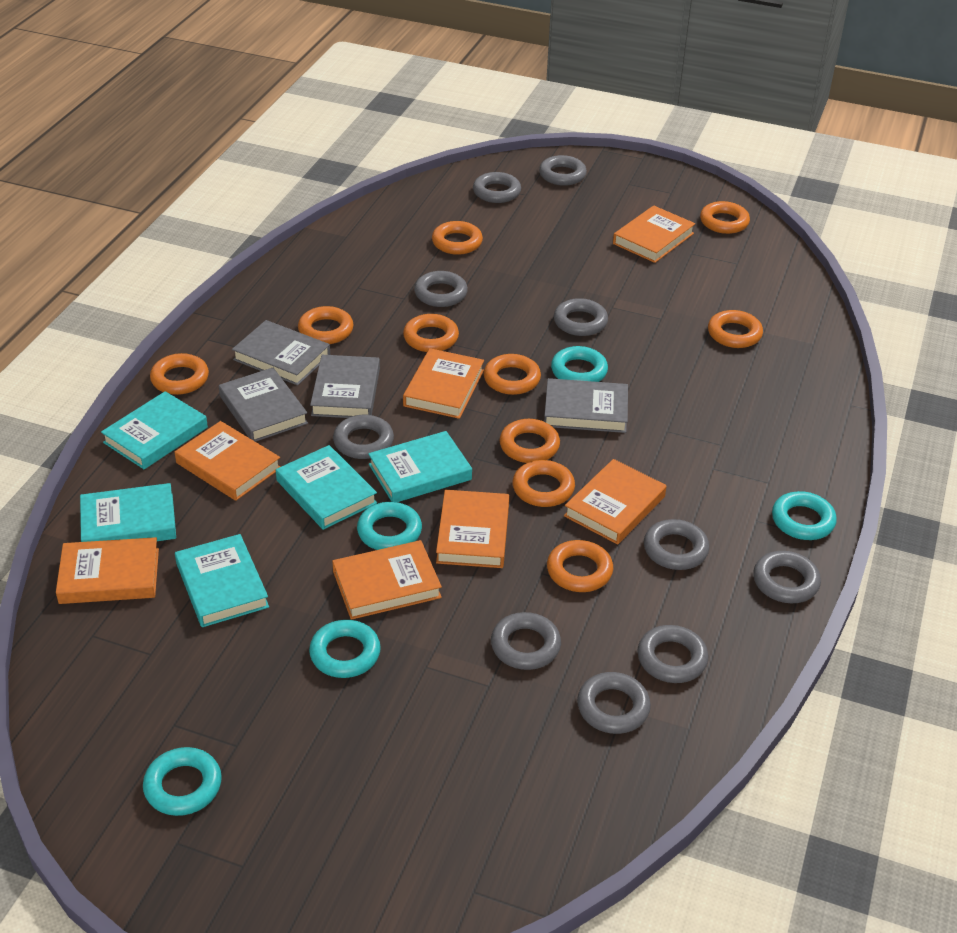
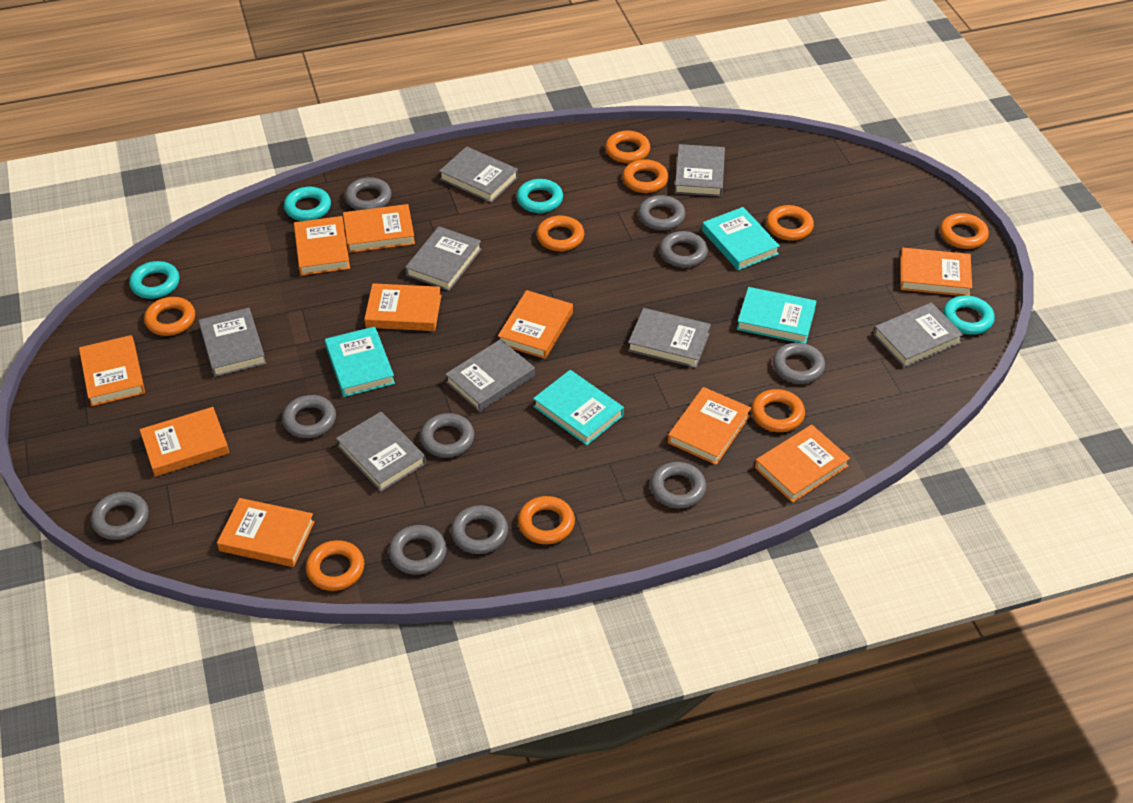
grey book: 4 -> 8
orange book: 7 -> 10
orange ring: 10 -> 9
turquoise book: 5 -> 4
turquoise ring: 5 -> 4

